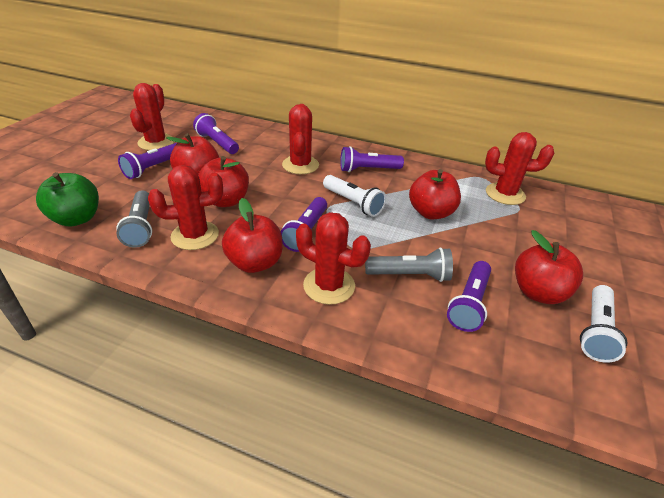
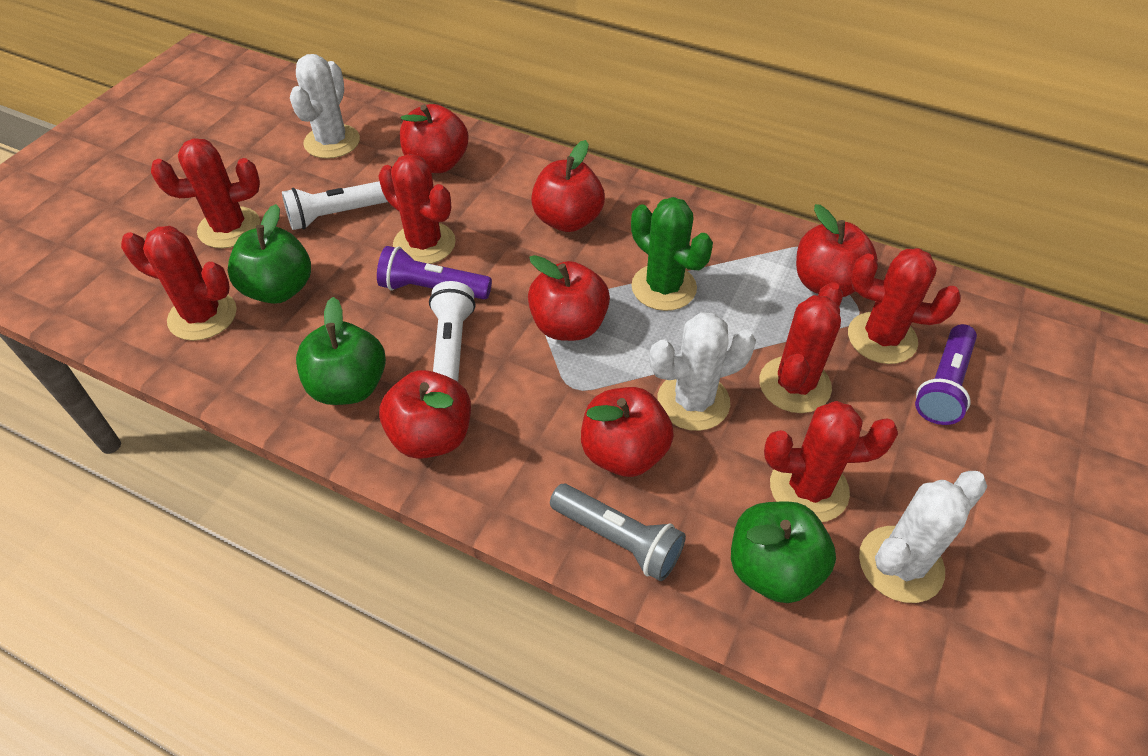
green apple: 1 -> 3
green cactus: 0 -> 1
grey flashlight: 2 -> 1
purple flashlight: 5 -> 2
red apple: 5 -> 6
red cactus: 5 -> 6
white cactus: 0 -> 3

